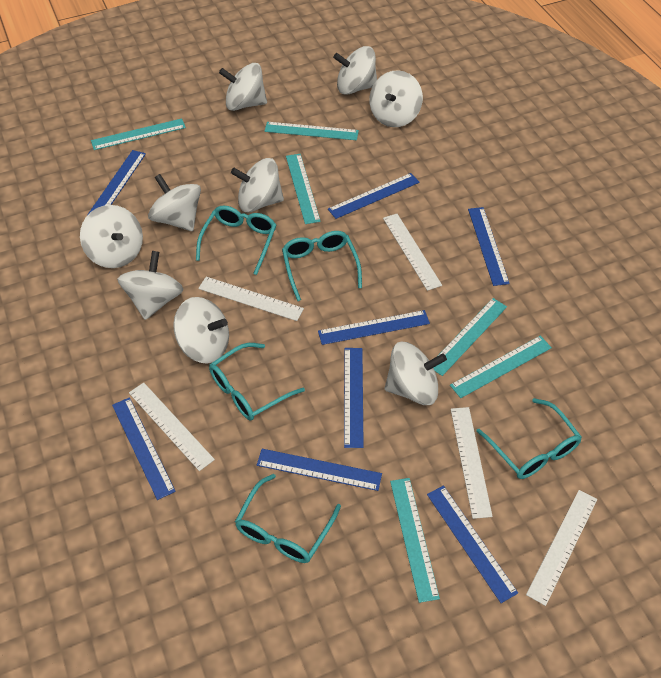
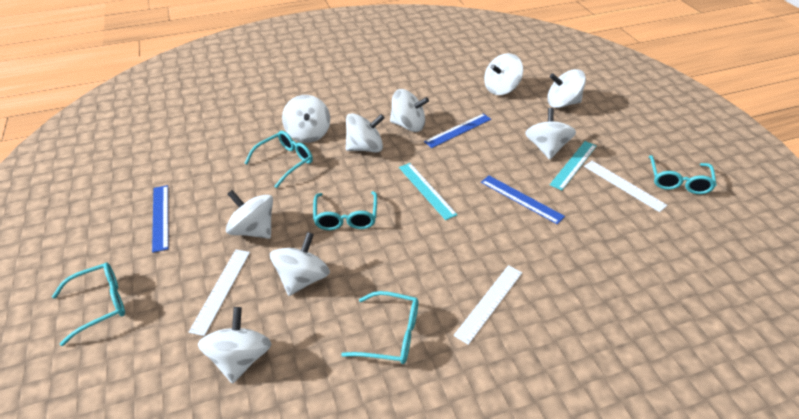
blue ruler: 8 -> 3
turquoise ruler: 6 -> 2
white ruler: 5 -> 3

